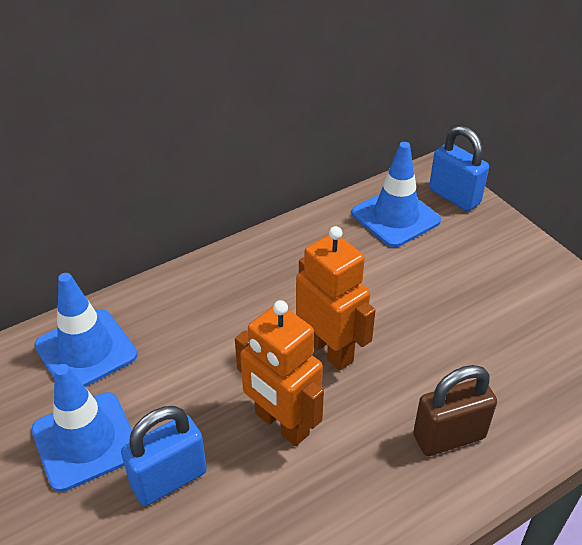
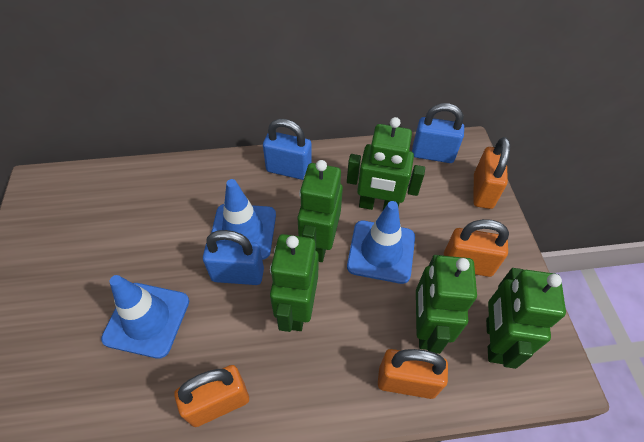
blue padlock: 2 -> 3
brown padlock: 1 -> 0
green robot: 0 -> 5
orange padlock: 0 -> 4
orange robot: 2 -> 0

